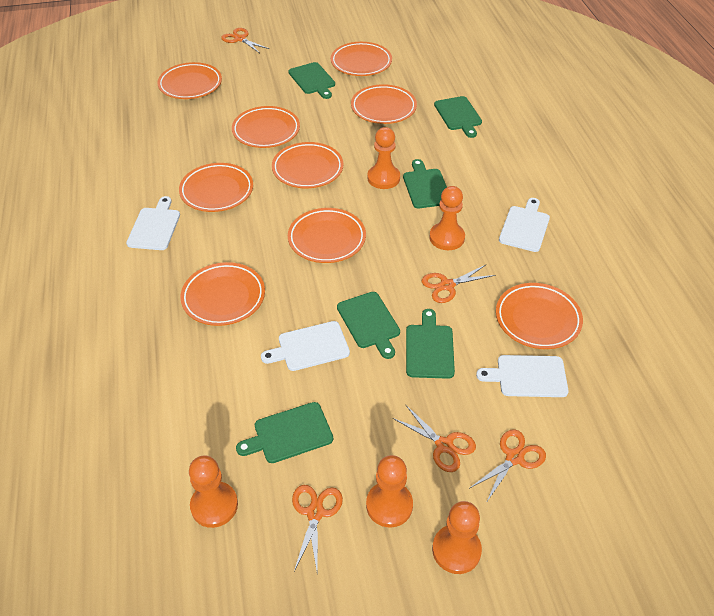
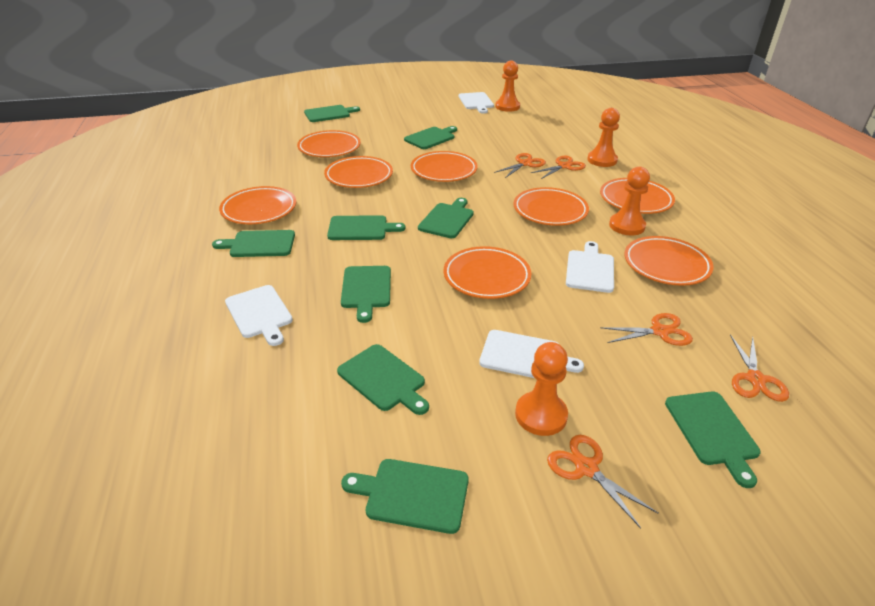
green cutting board: 6 -> 9
orange pawn: 5 -> 4
orange plate: 9 -> 8

